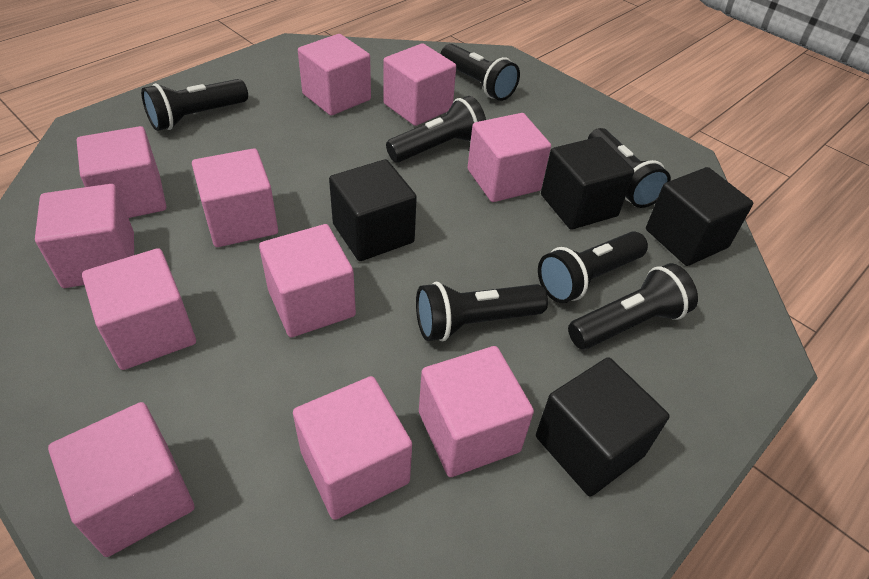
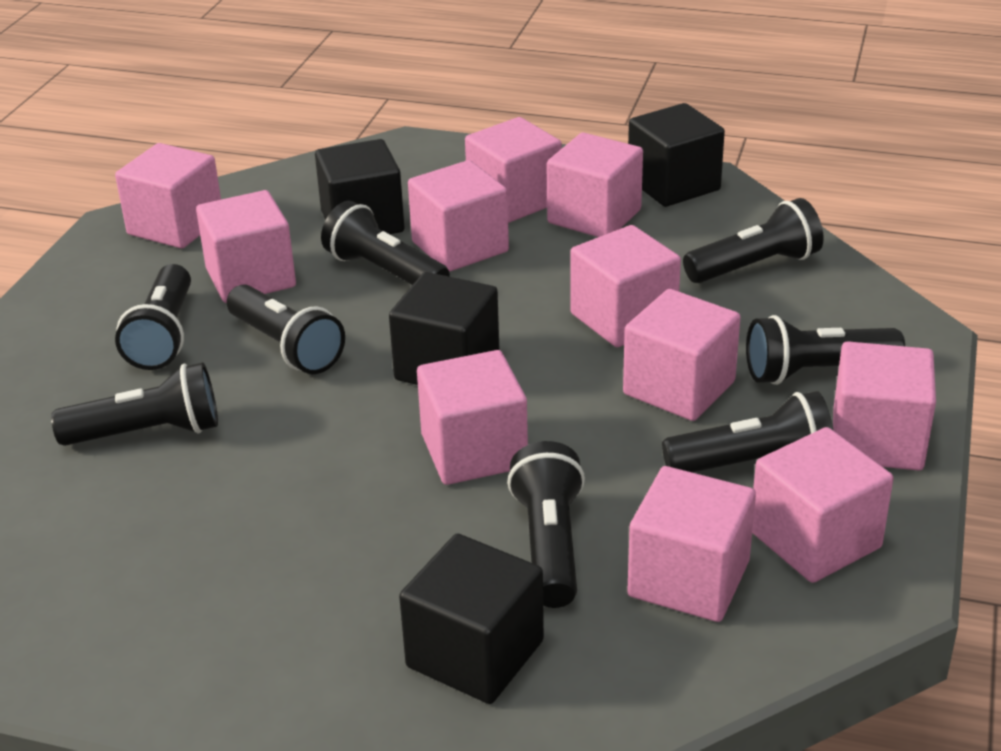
black flashlight: 7 -> 8

